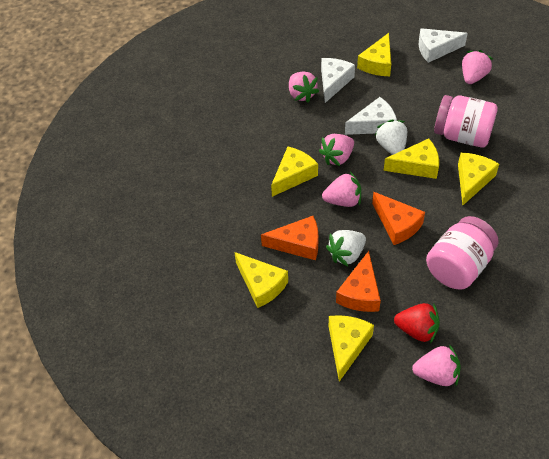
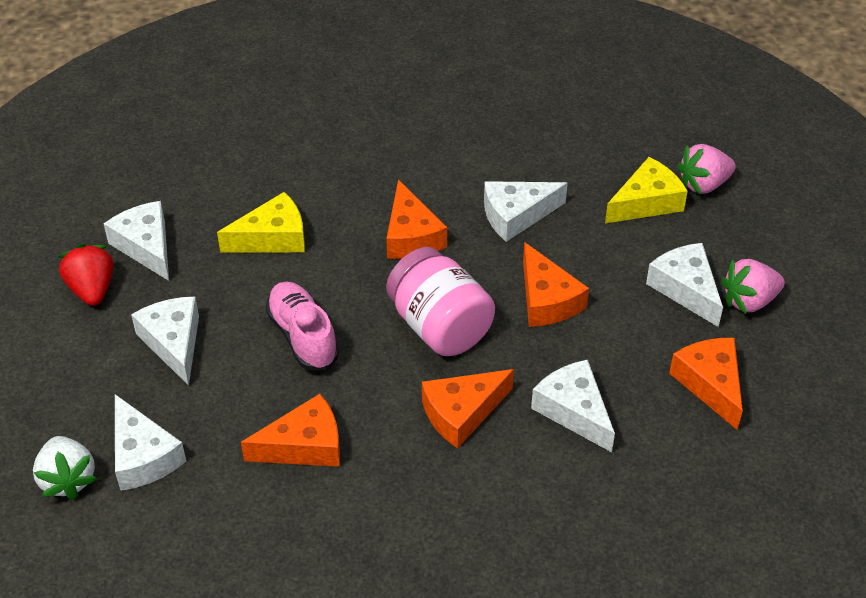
orange cheese: 3 -> 5
pink jar: 2 -> 1
pink shoe: 0 -> 1
pink strawberry: 5 -> 2
white cheese: 3 -> 6
white strawberry: 2 -> 1
yellow cheese: 6 -> 2

